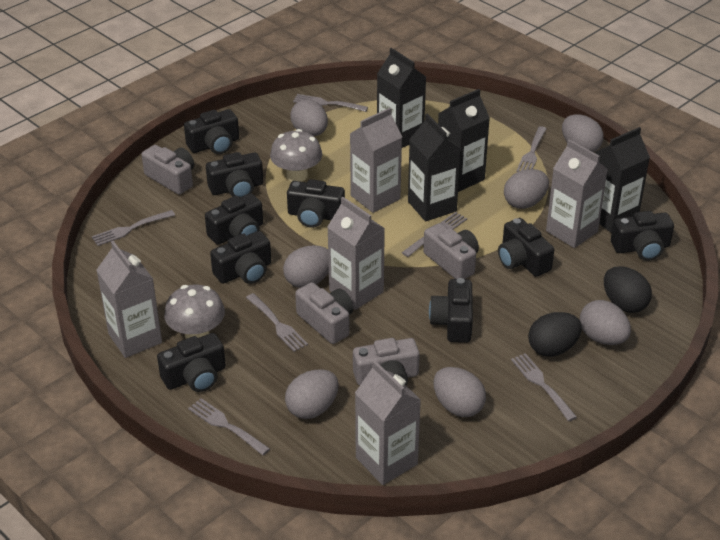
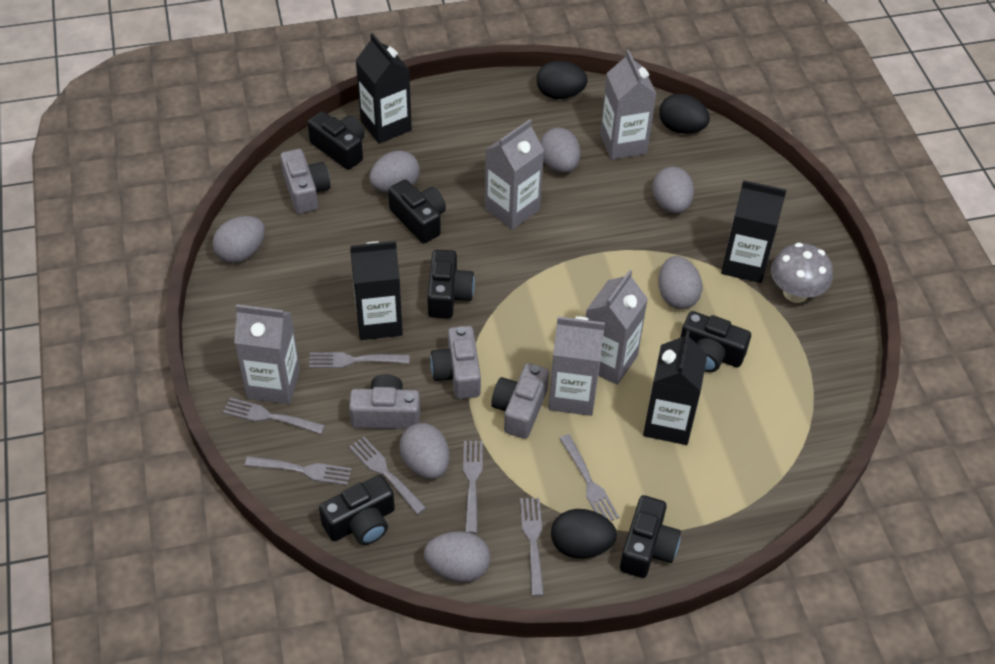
black camera: 9 -> 6
black egg: 2 -> 3
grey mushroom: 2 -> 1

